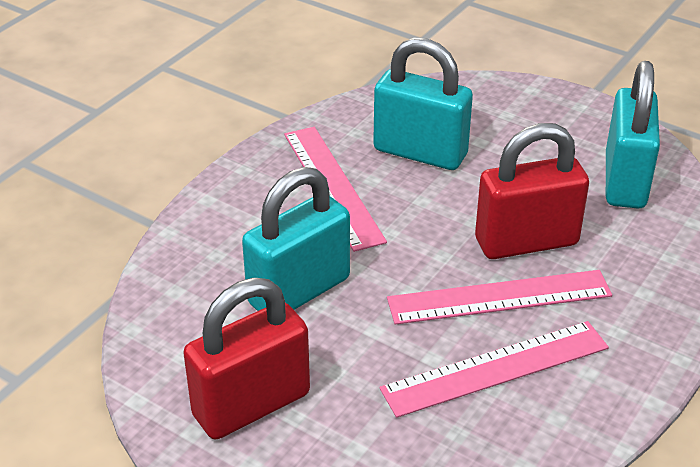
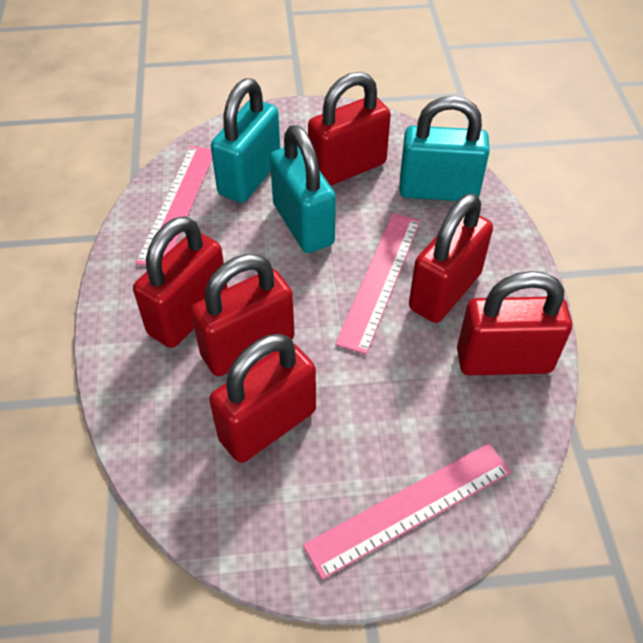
red padlock: 2 -> 6

